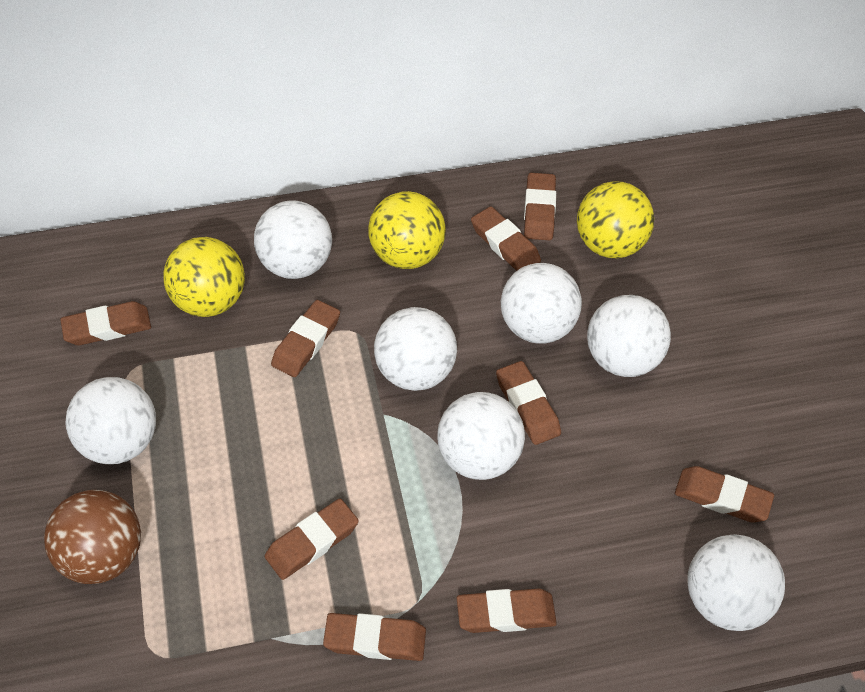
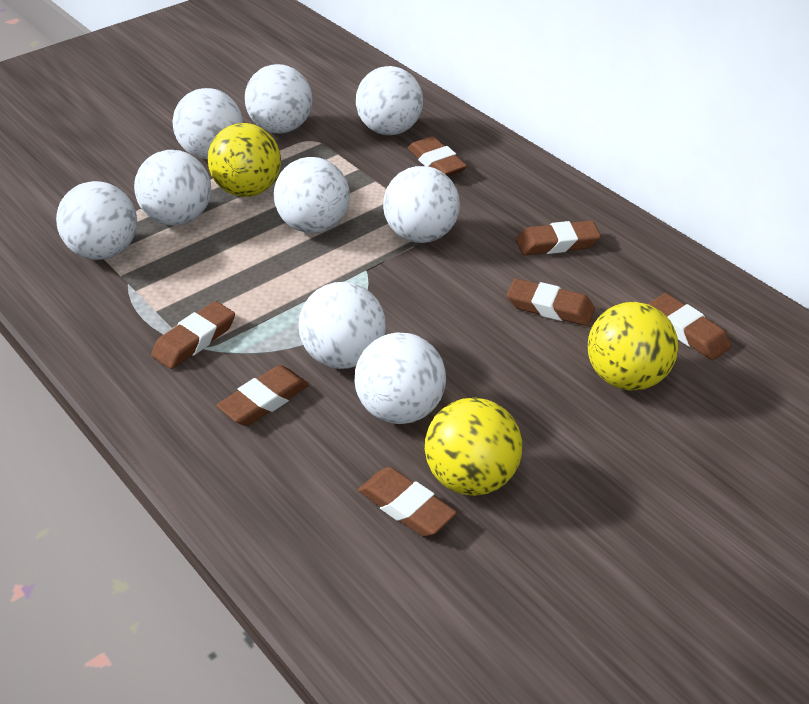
brown ball: 1 -> 0
brown eraser: 9 -> 7
white ball: 7 -> 9

